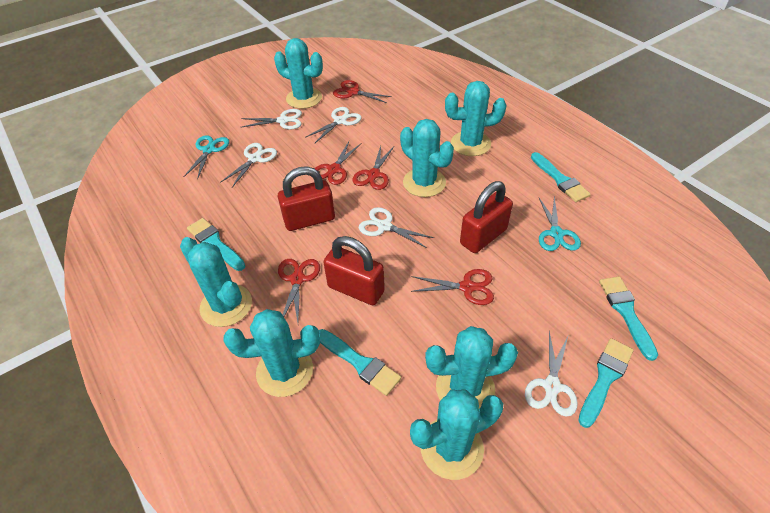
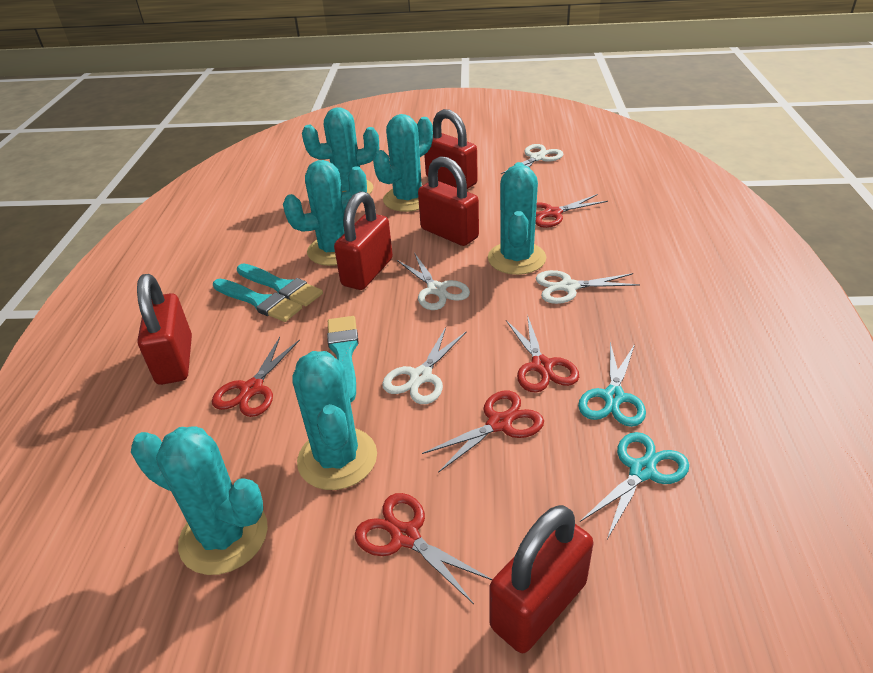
red padlock: 3 -> 5
turquoise brush: 5 -> 3
turquoise cactus: 7 -> 6
white scissors: 5 -> 4

